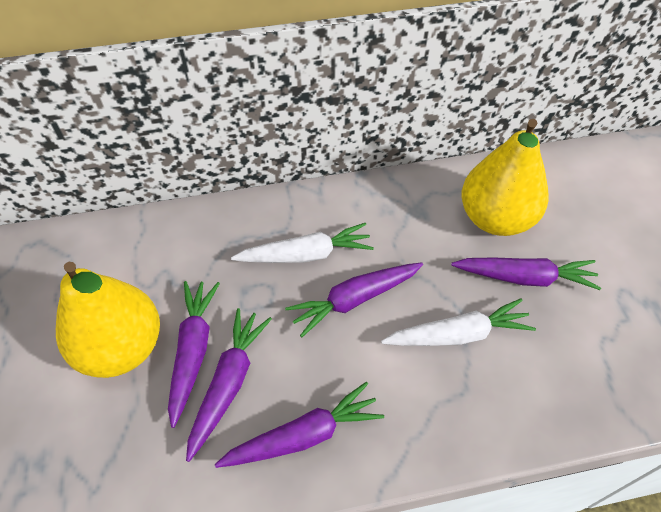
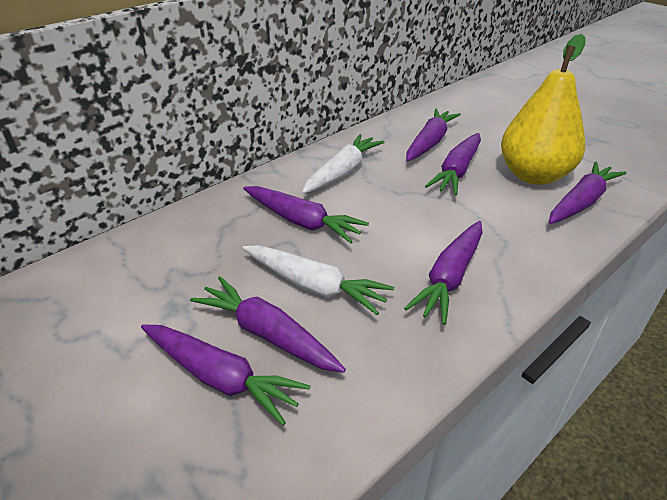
purple carrot: 5 -> 7
yellow pear: 2 -> 1

